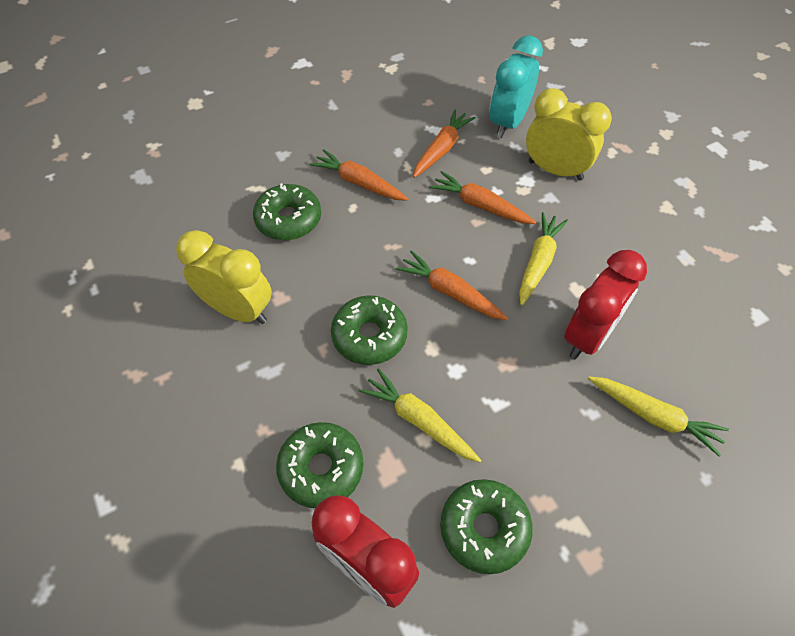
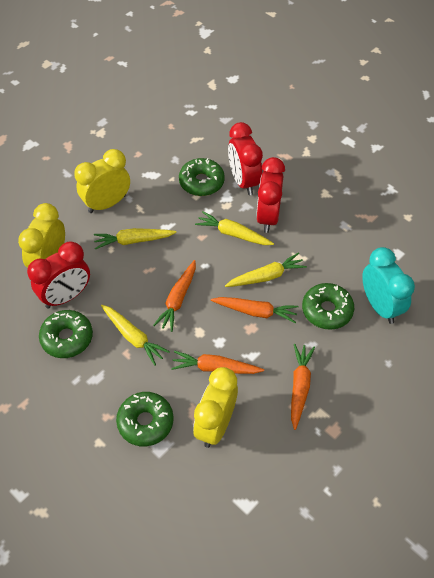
red clock: 2 -> 3
yellow carrot: 3 -> 4
yellow clock: 2 -> 3

